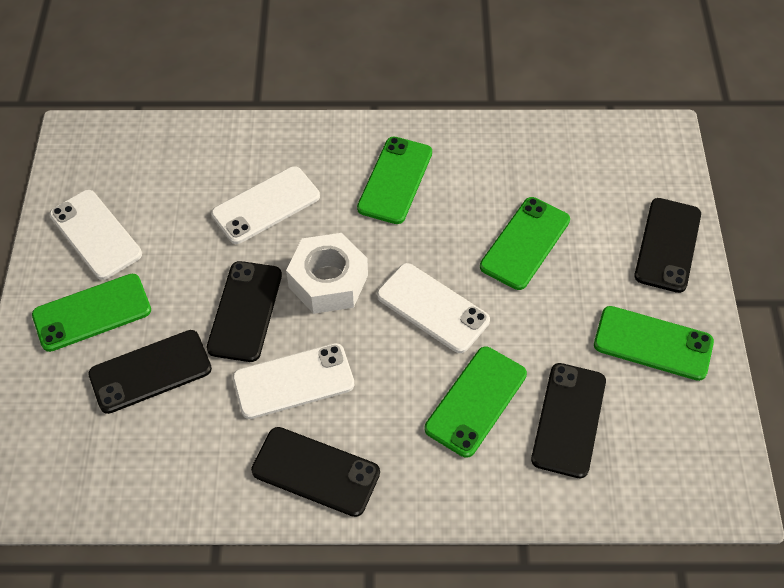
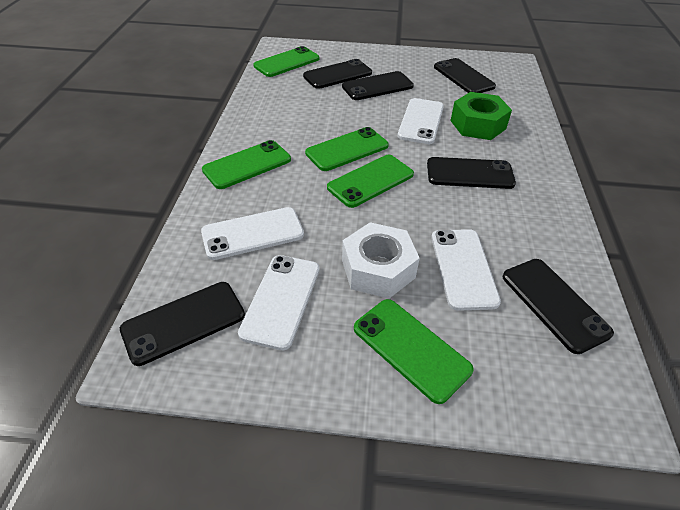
black phone: 5 -> 6
green nut: 0 -> 1

